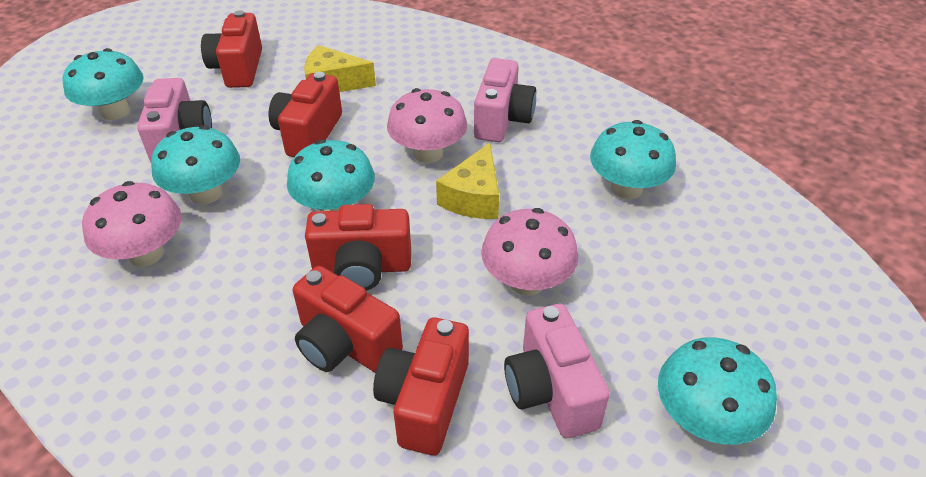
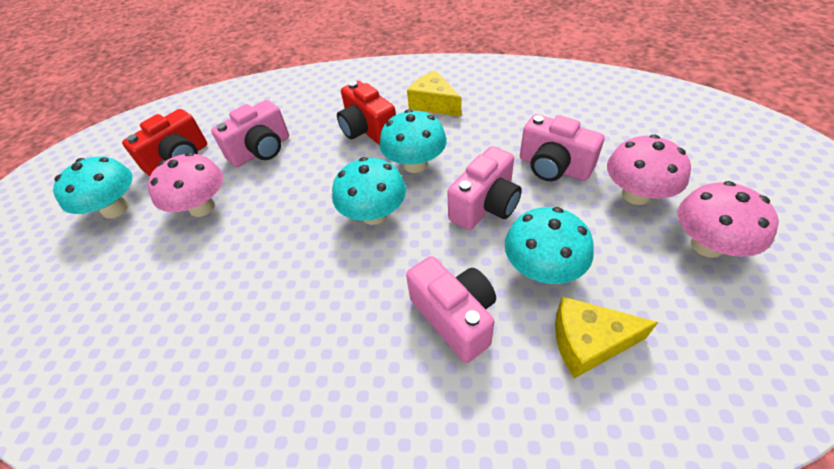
pink camera: 3 -> 4
red camera: 5 -> 2
turquoise mushroom: 5 -> 4

